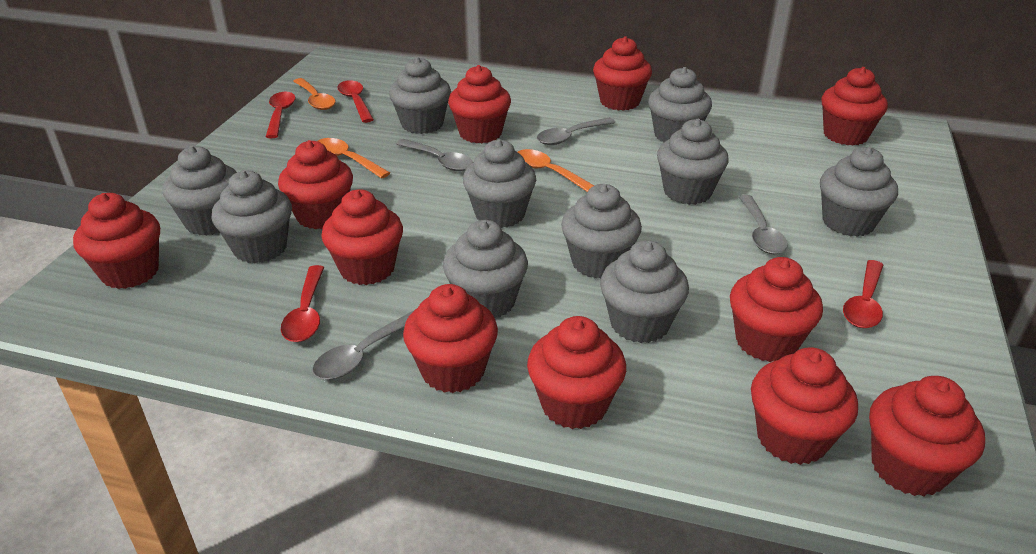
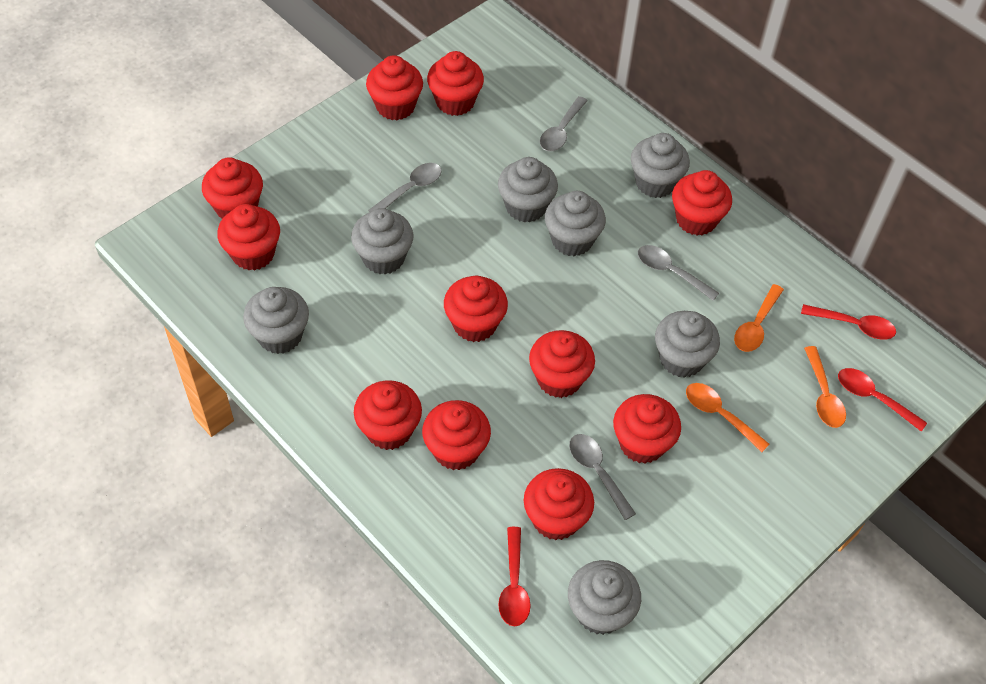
grey cupcake: 10 -> 7
red spoon: 4 -> 3

